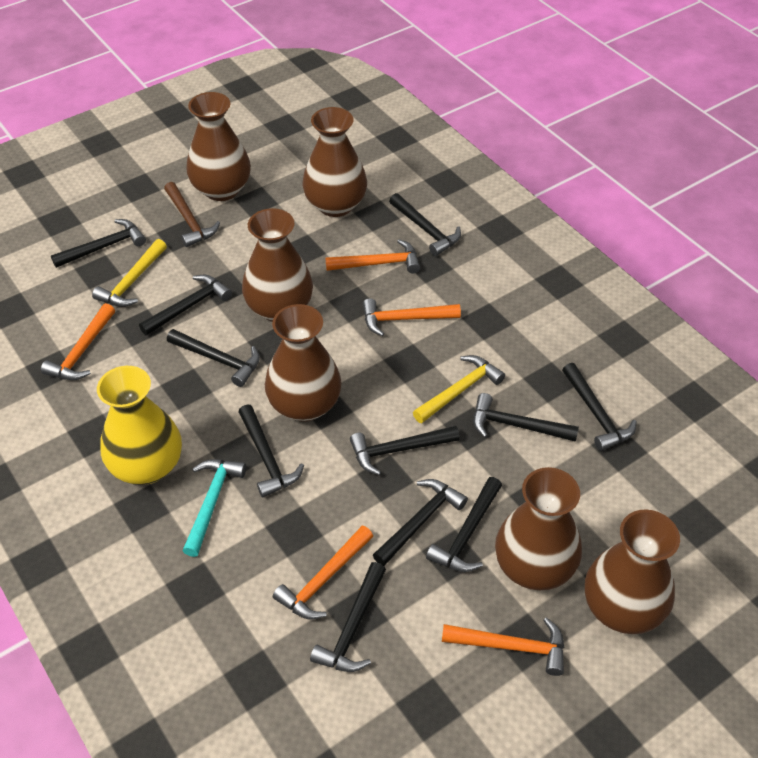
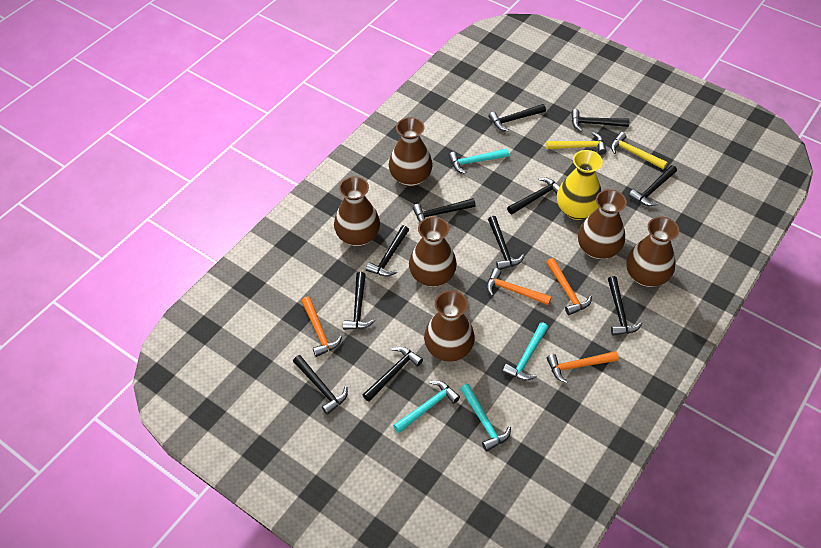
brown hammer: 1 -> 0
orange hammer: 5 -> 4
turquoise hammer: 1 -> 4

